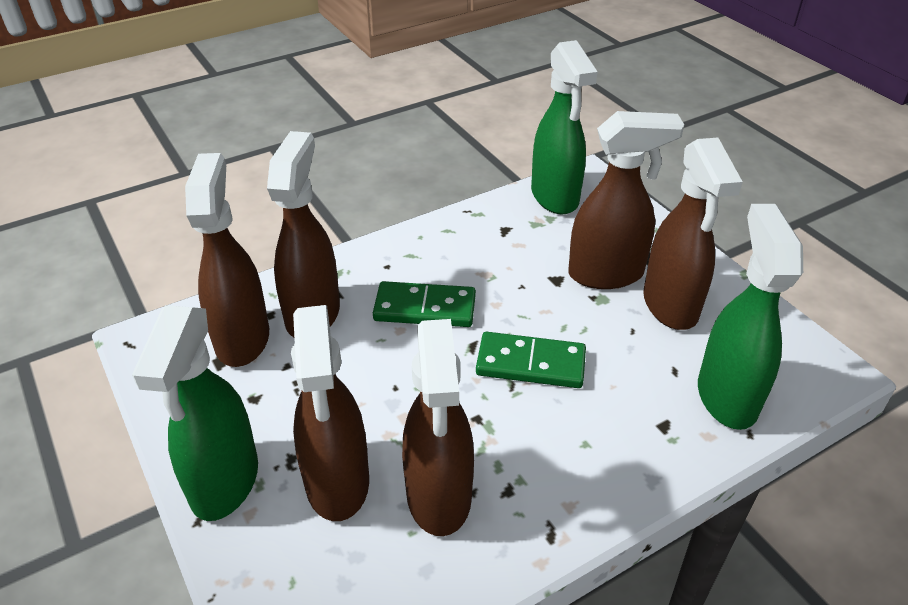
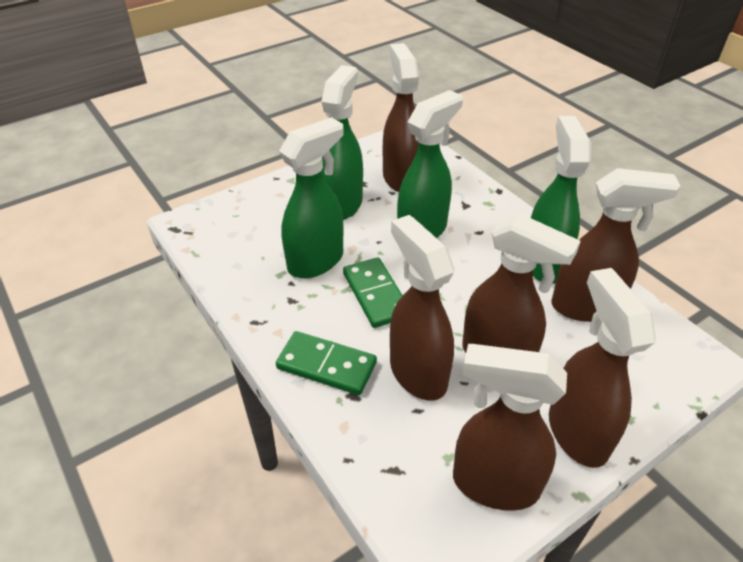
green spray bottle: 3 -> 4

